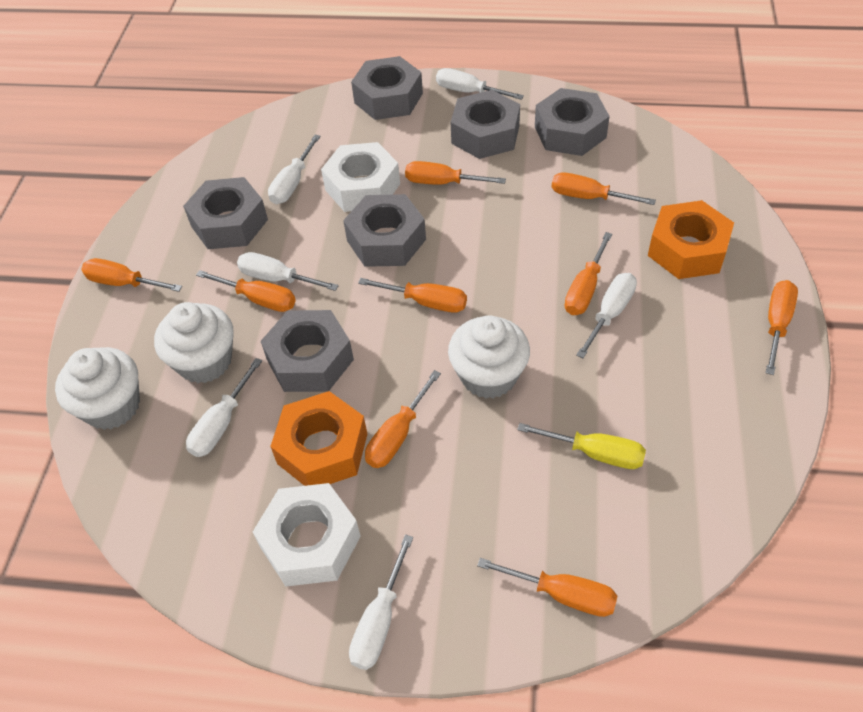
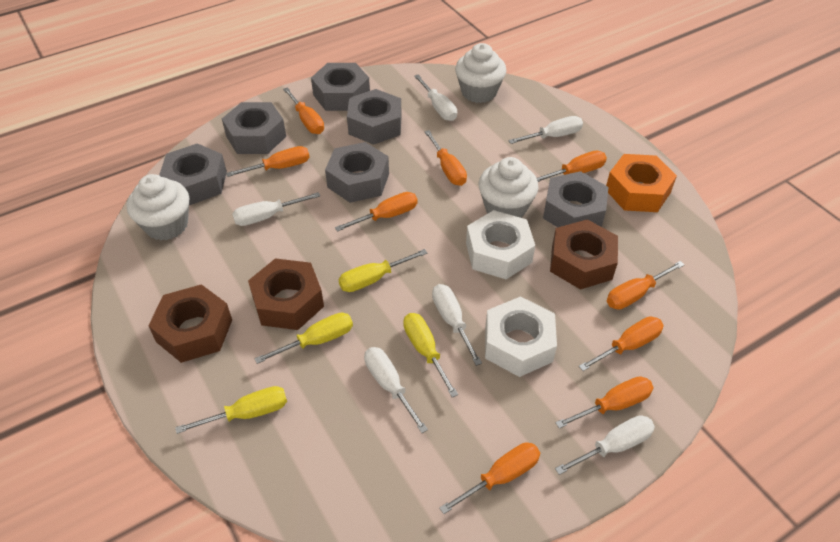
brown nut: 0 -> 3
orange nut: 2 -> 1
yellow screwdriver: 1 -> 4

